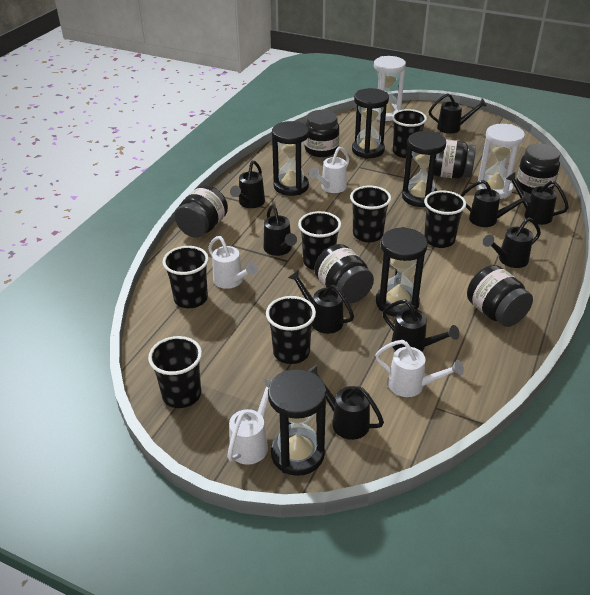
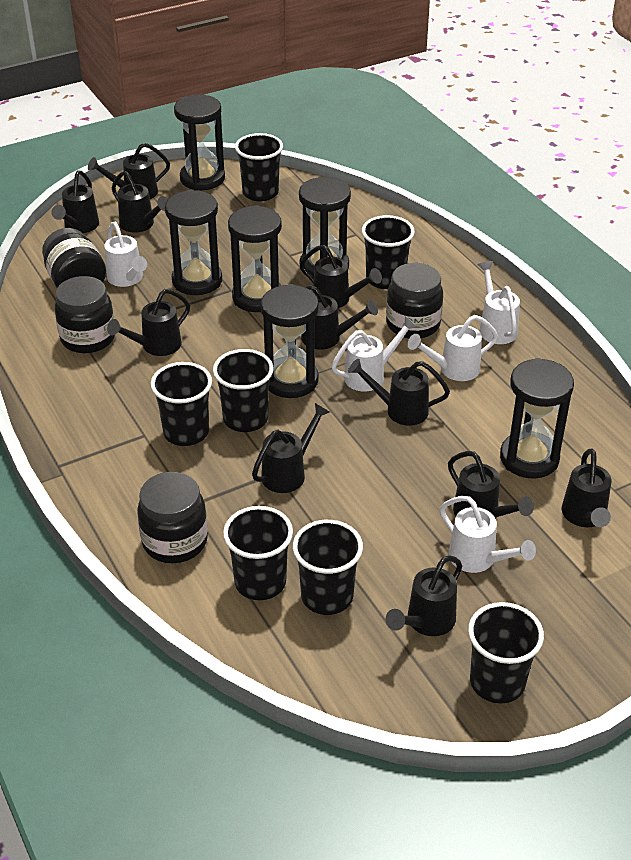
black hourglass: 5 -> 6
black jar: 6 -> 4
black watering can: 9 -> 11
white hourglass: 2 -> 0
white watering can: 4 -> 5

